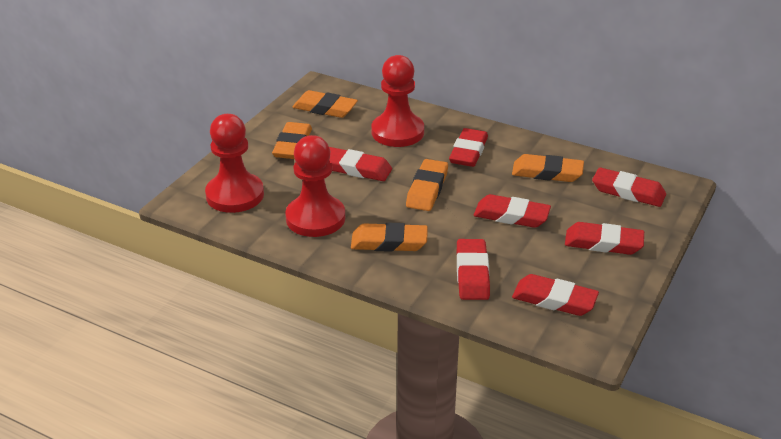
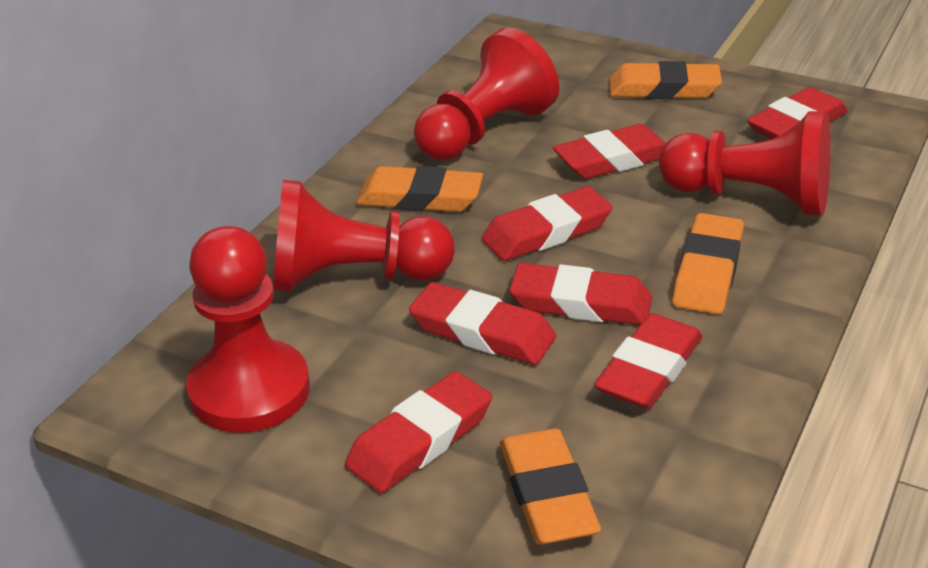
orange eraser: 5 -> 4
red pawn: 3 -> 4

